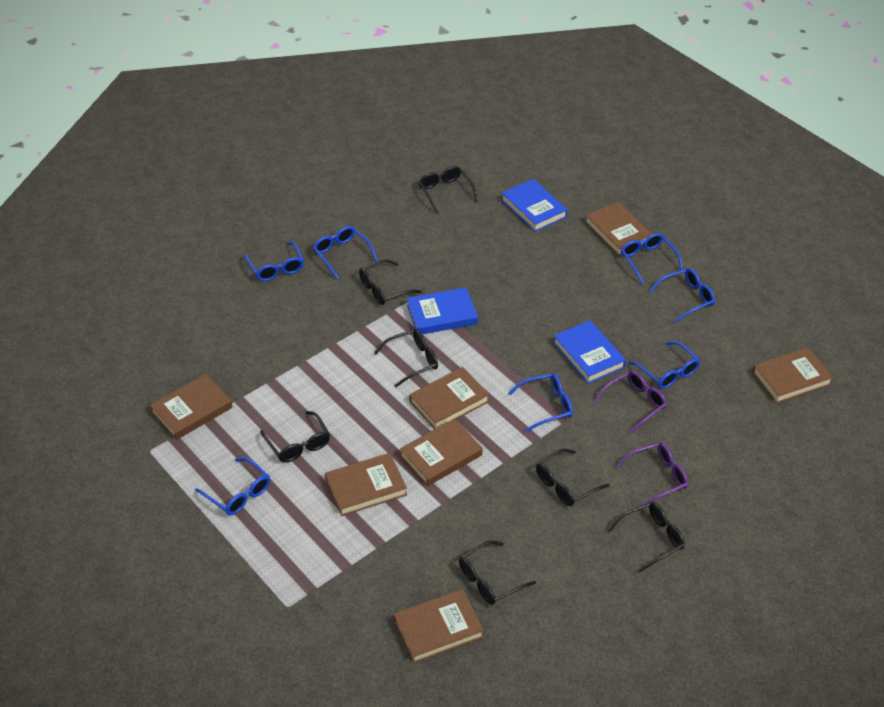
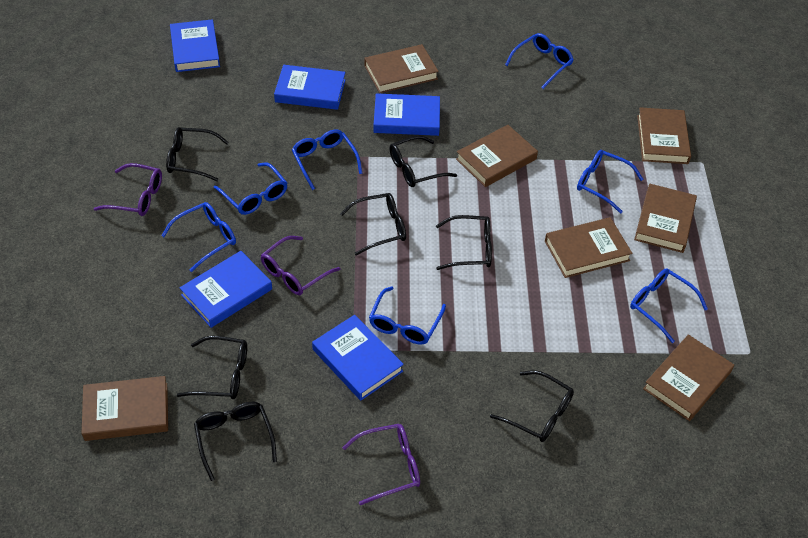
blue book: 3 -> 5
purple glasses: 2 -> 3

